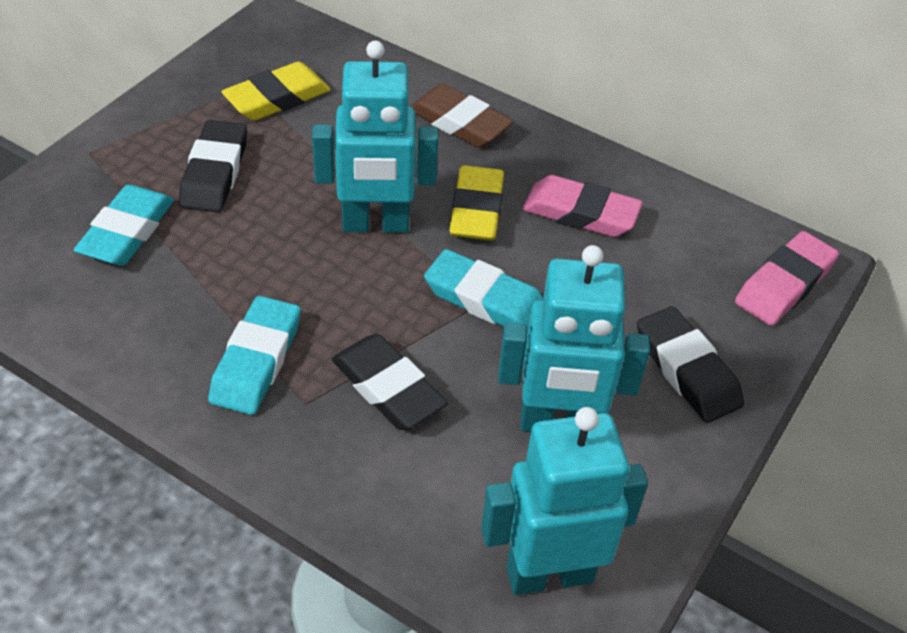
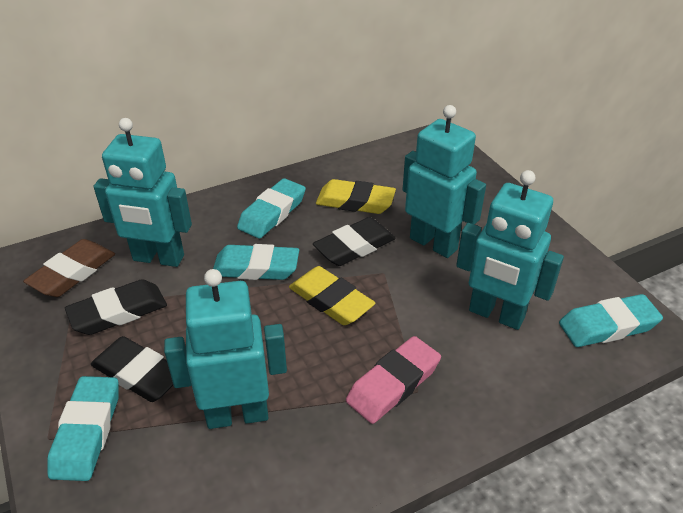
pink eraser: 2 -> 1
turquoise eraser: 3 -> 4
turquoise robot: 3 -> 4

